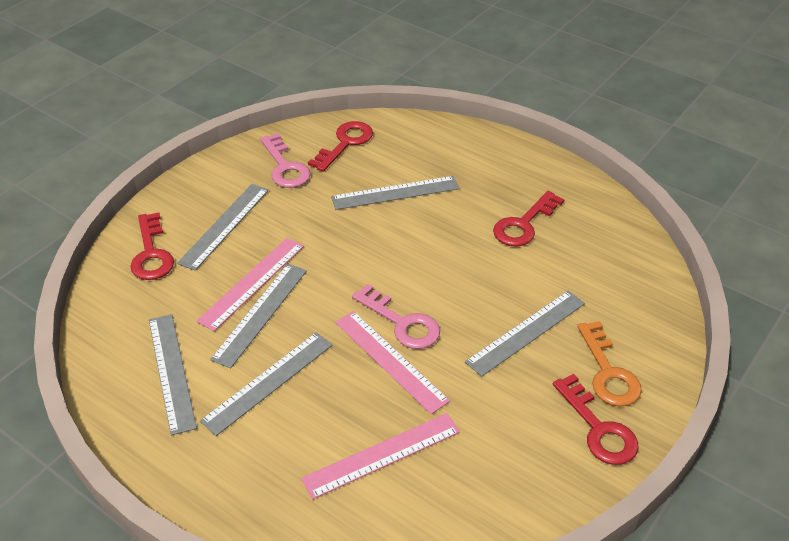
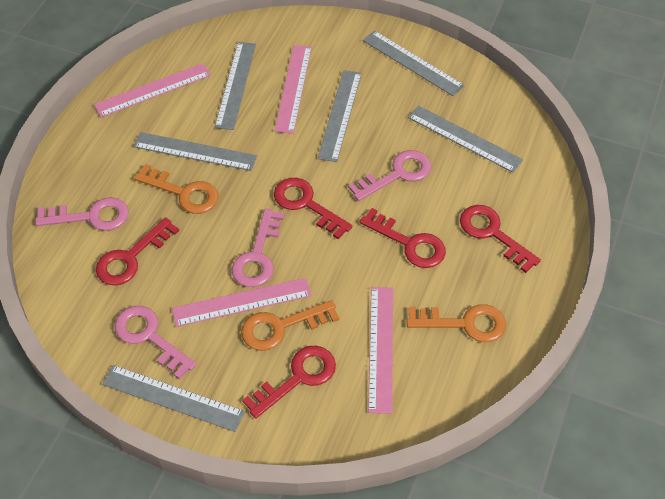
orange key: 1 -> 3
pink key: 2 -> 4
pink ruler: 3 -> 4
red key: 4 -> 5

